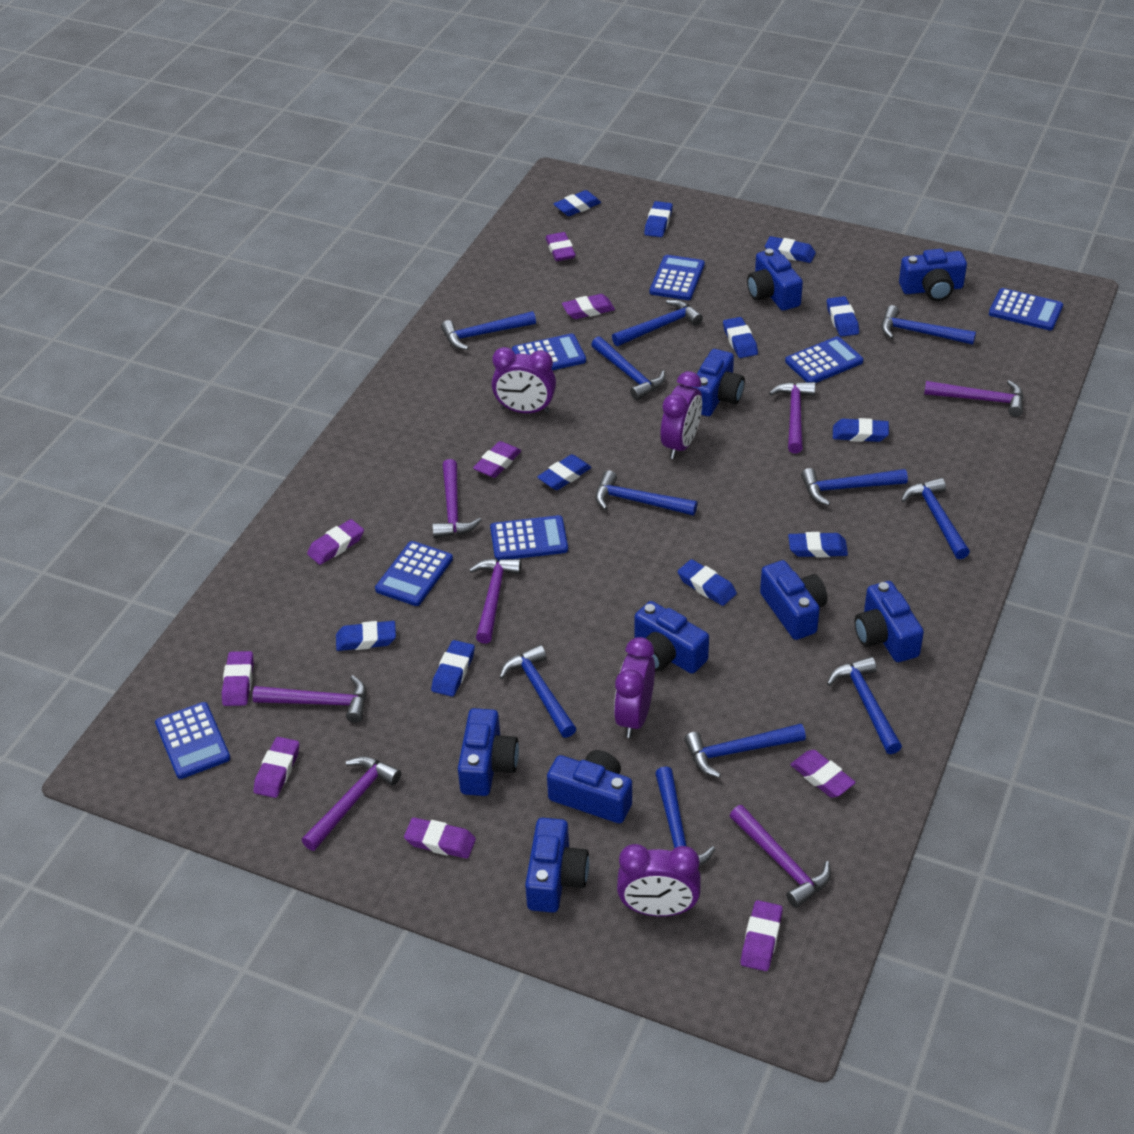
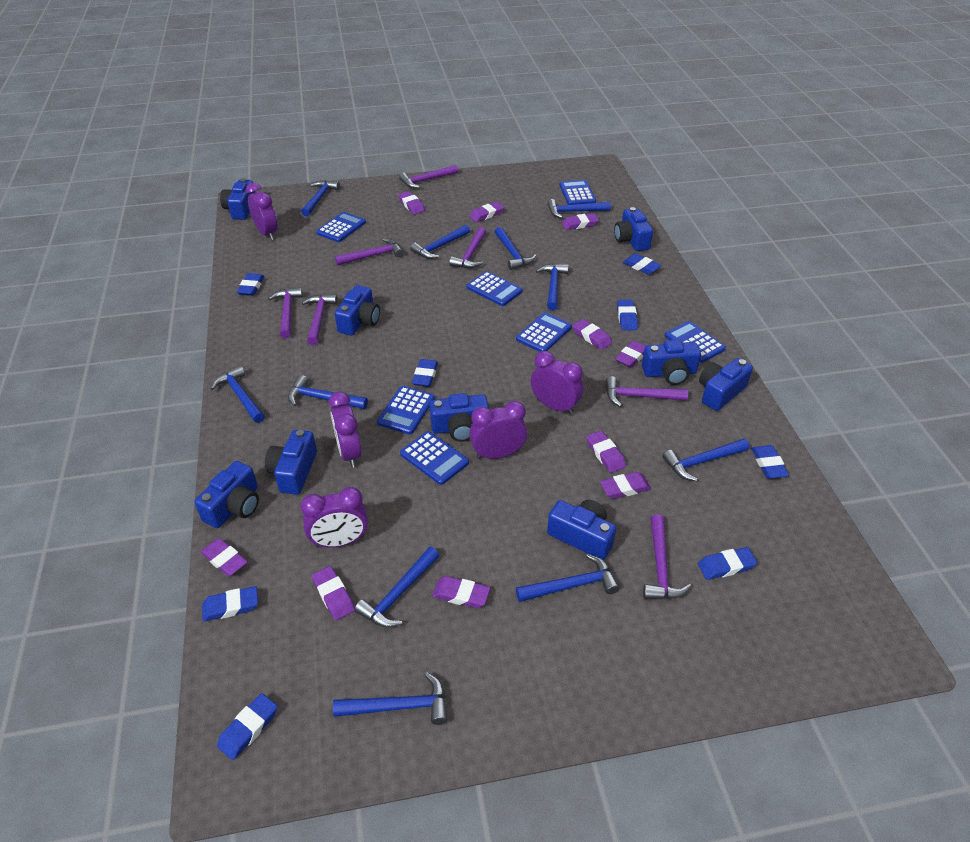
blue eraser: 11 -> 8
purple clock: 4 -> 5
purple eraser: 9 -> 10

